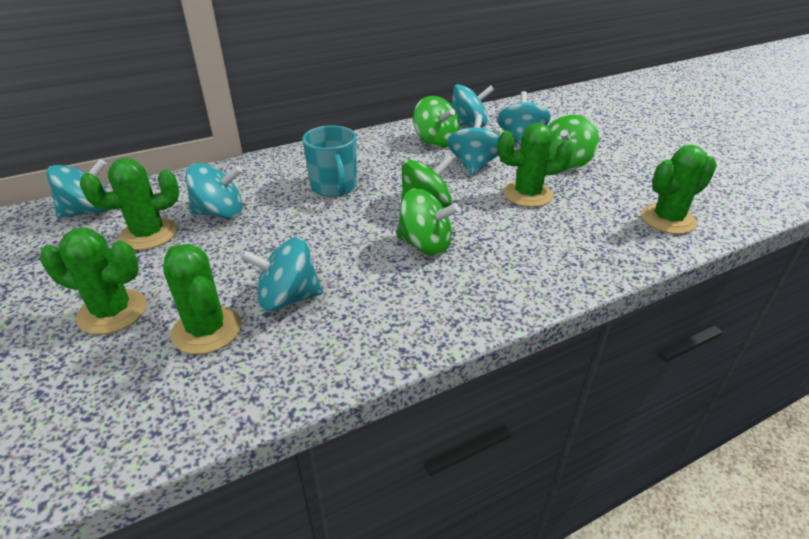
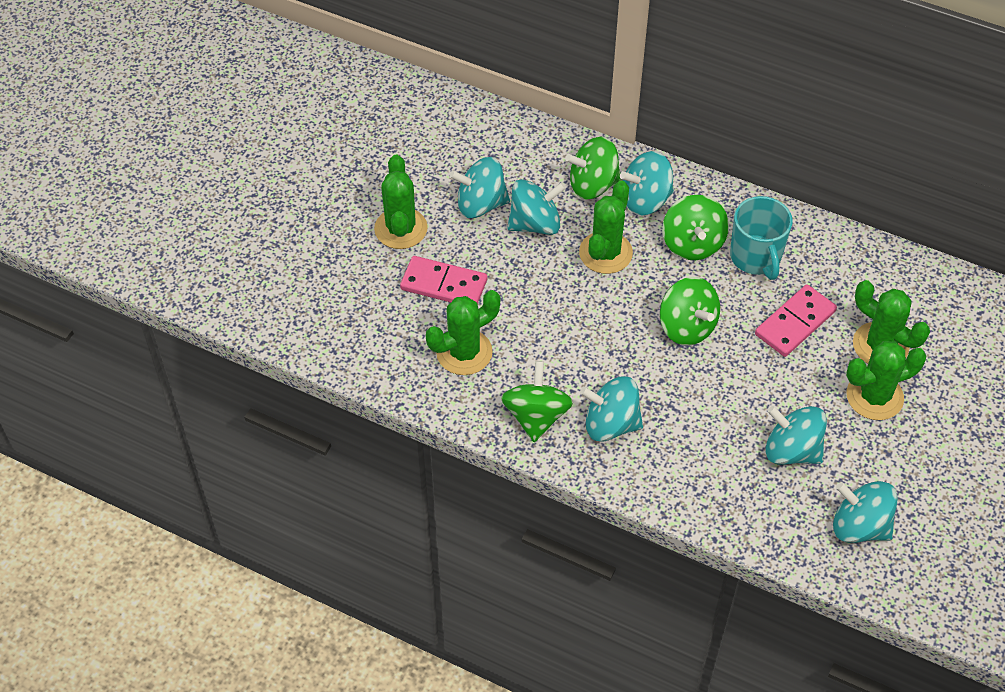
pink domino: 0 -> 2

